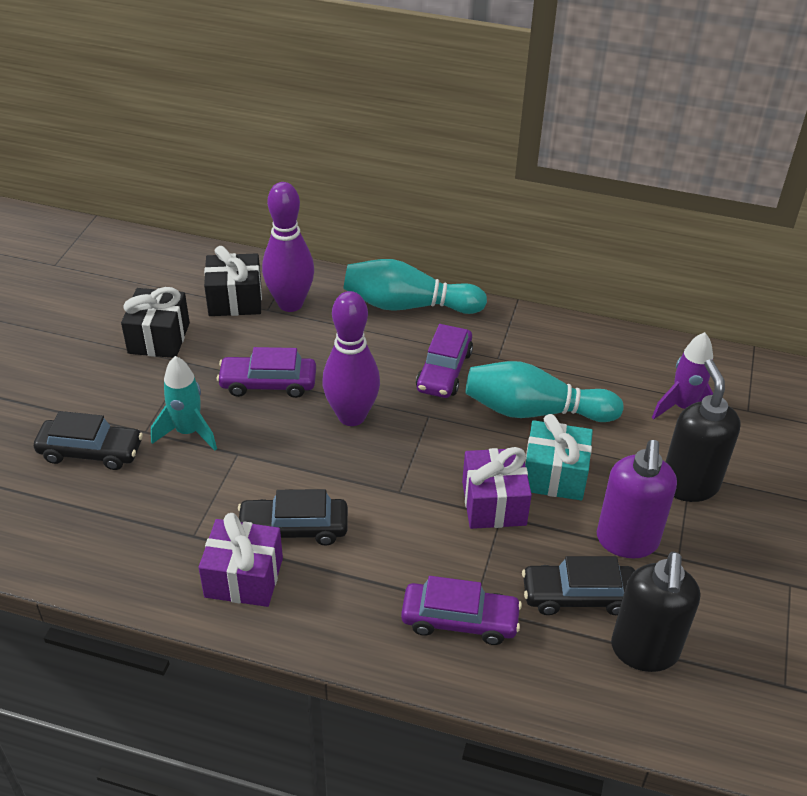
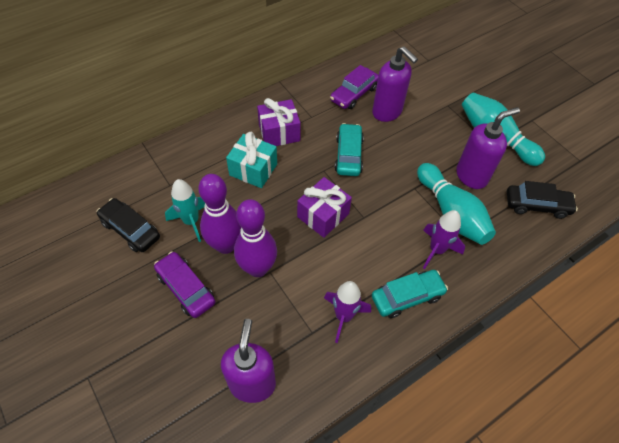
black car: 3 -> 2
black gift: 2 -> 0
black soap dispenser: 2 -> 0
purple car: 3 -> 2
purple rocket: 1 -> 2
purple soap dispenser: 1 -> 3
turquoise car: 0 -> 2

